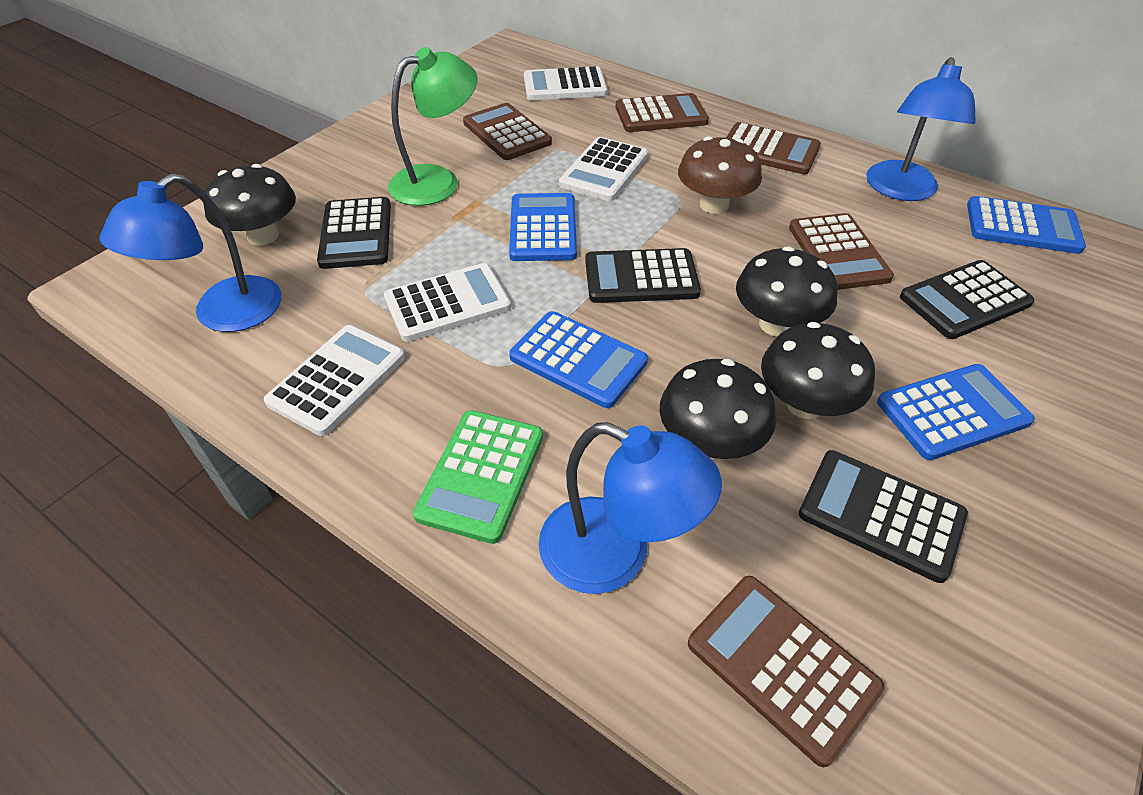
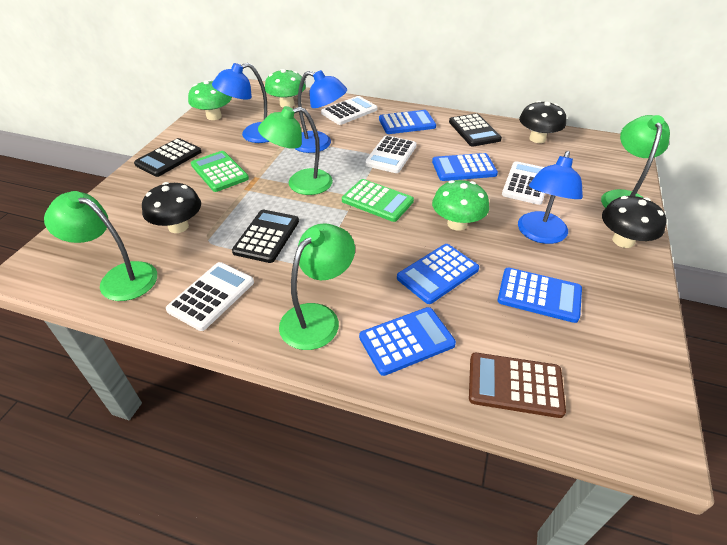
black calculator: 4 -> 3
black mushroom: 4 -> 3
blue calculator: 4 -> 5
brown calculator: 5 -> 1
brown mushroom: 1 -> 0
green calculator: 1 -> 2
green lamp: 1 -> 4
green mushroom: 0 -> 3

